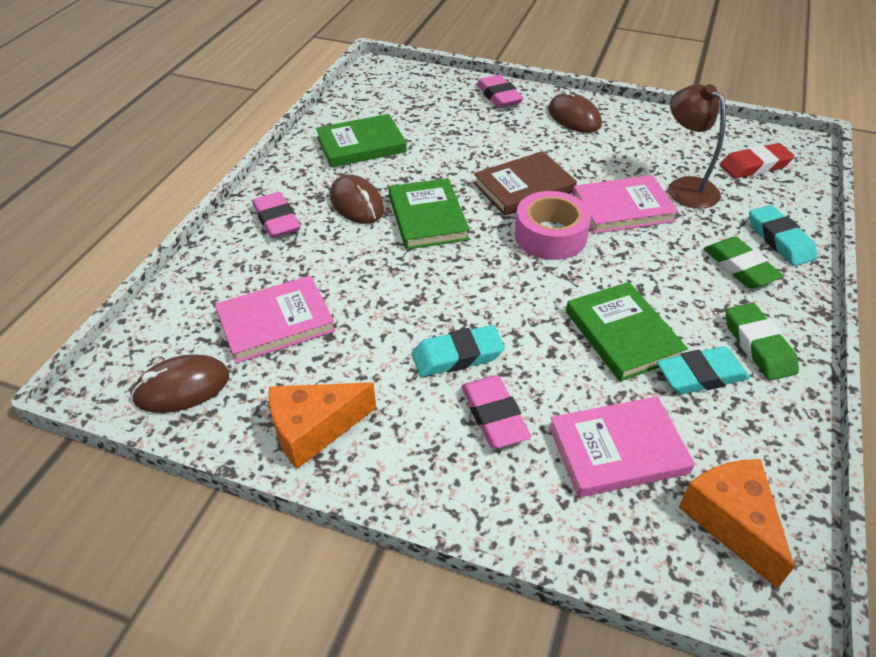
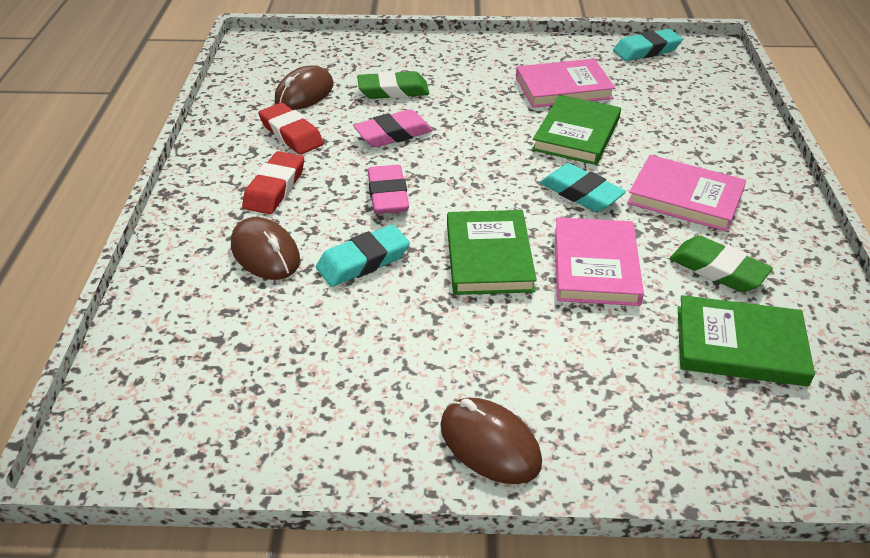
brown book: 1 -> 0
brown lamp: 1 -> 0
orange cheese: 2 -> 0
pink eraser: 3 -> 2
pink tape: 1 -> 0
red eraser: 1 -> 2

